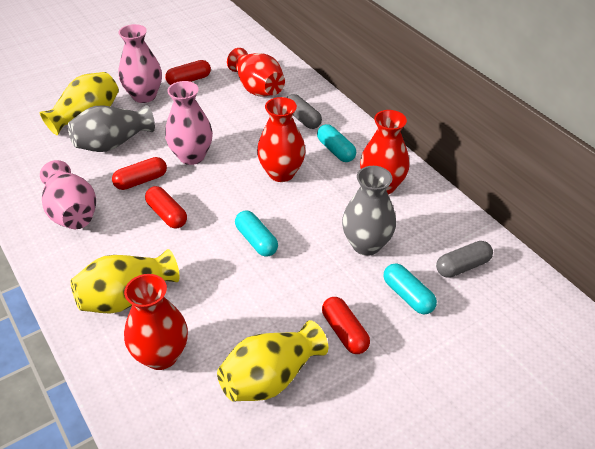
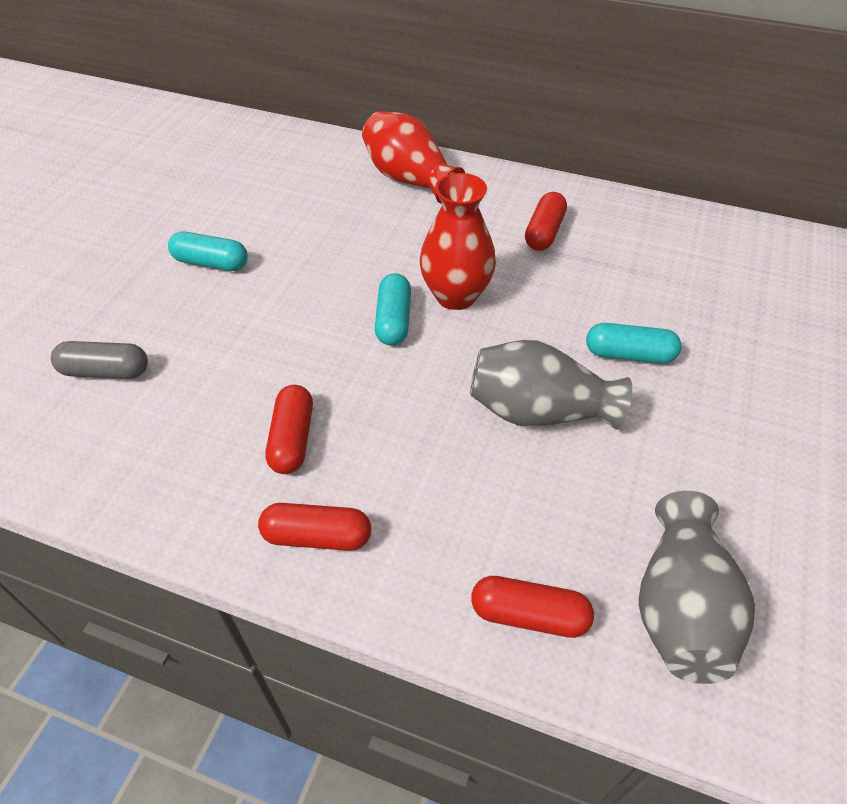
grey capsule: 2 -> 1
pink vase: 3 -> 0
red vase: 4 -> 2
yellow vase: 3 -> 0

